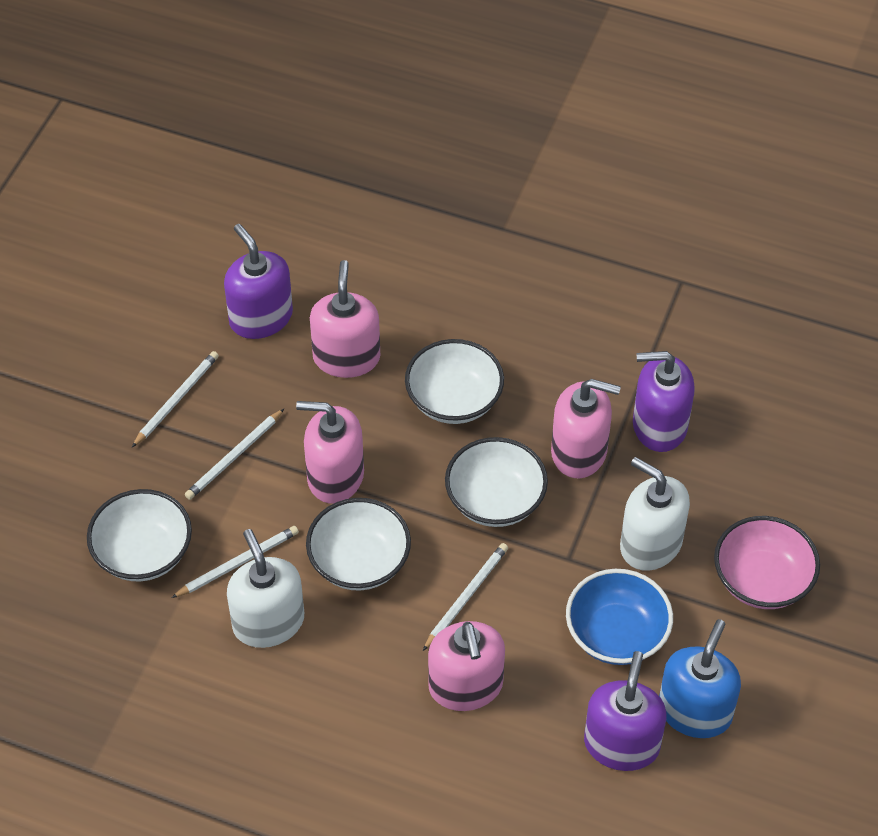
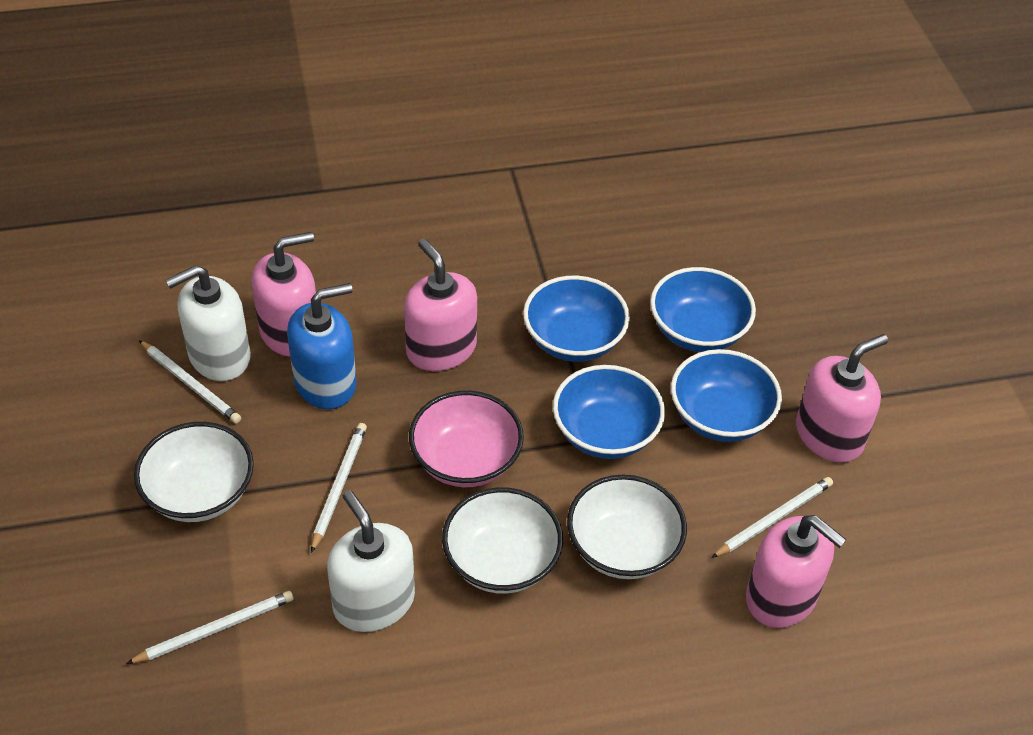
blue bowl: 1 -> 4
purple soap dispenser: 3 -> 0
white bowl: 4 -> 3

